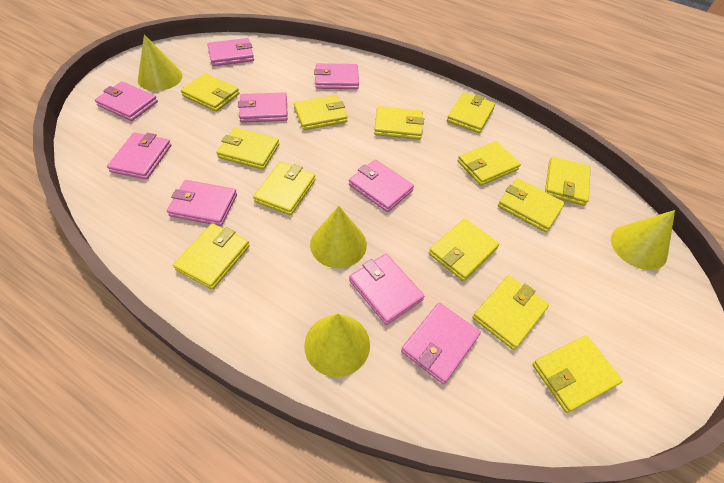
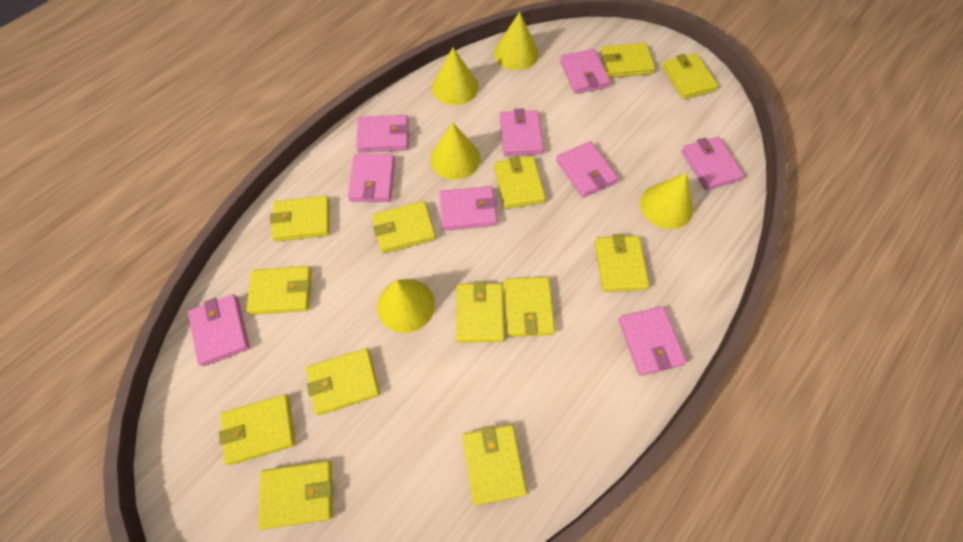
yellow cone: 4 -> 5

